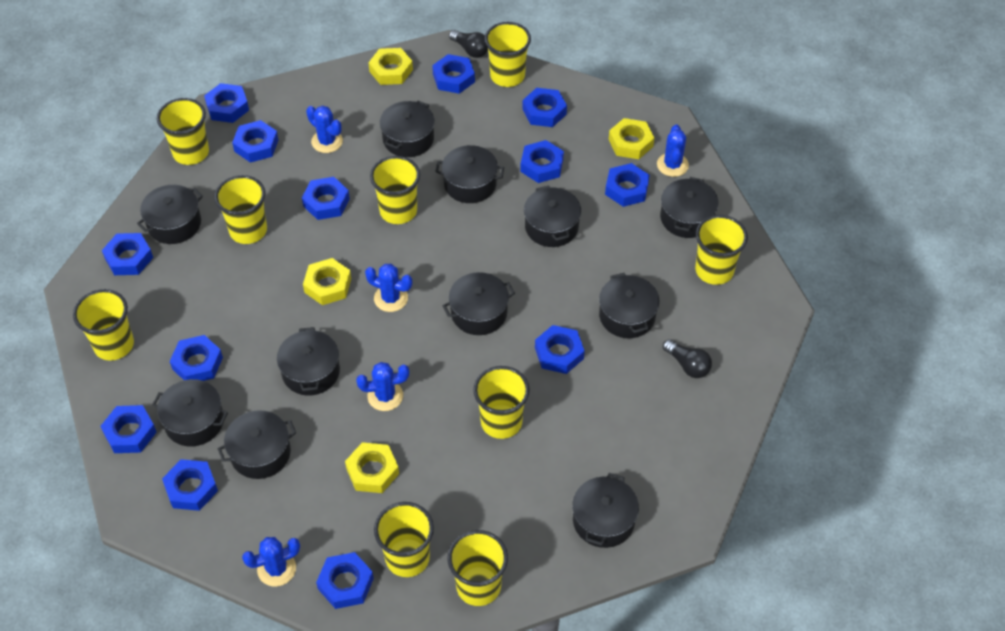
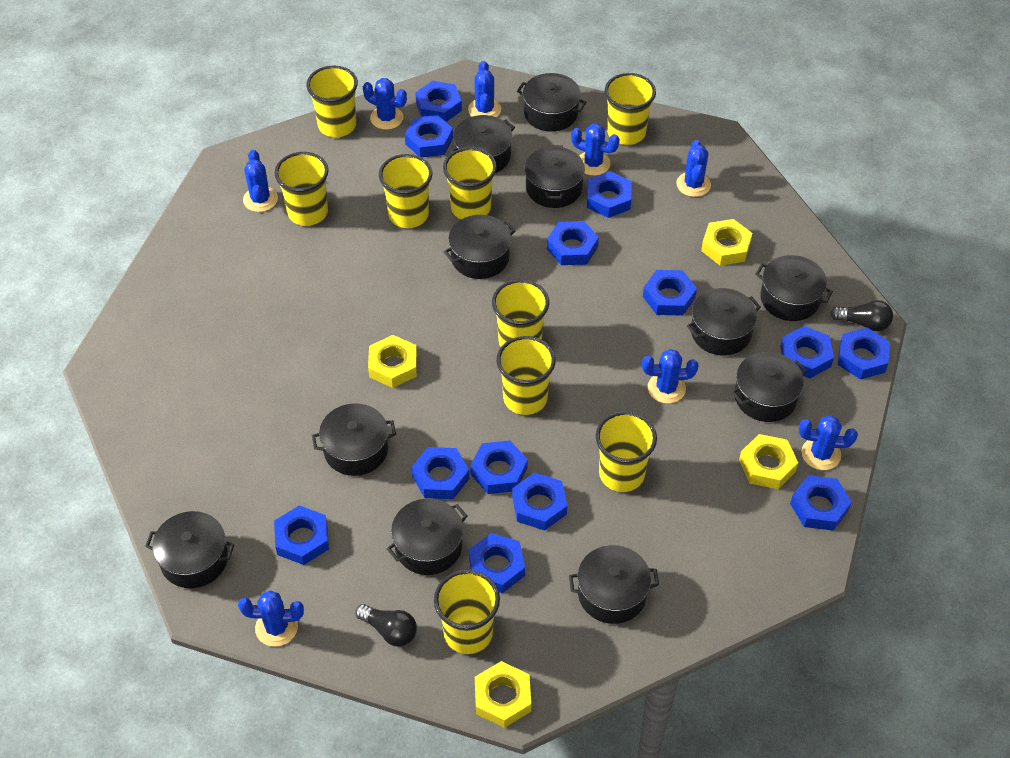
blue cactus: 5 -> 8

